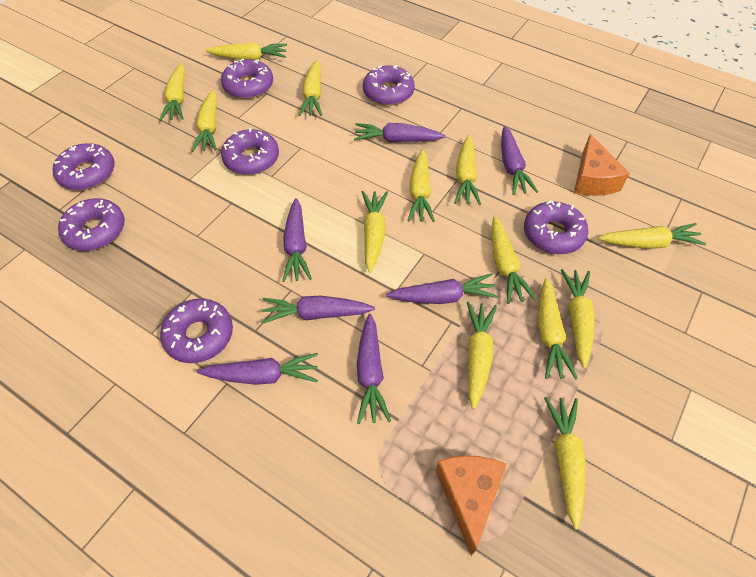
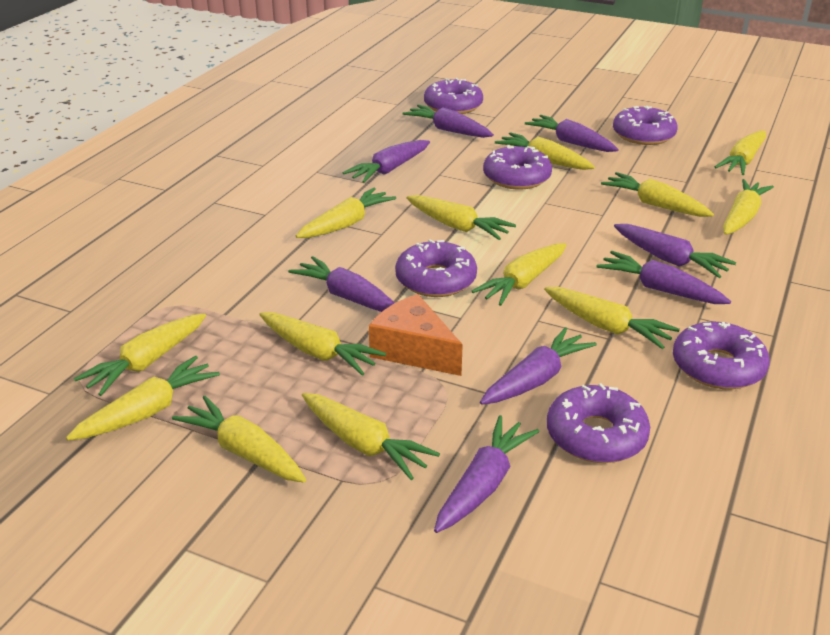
orange cheese: 2 -> 1
purple carrot: 7 -> 8
purple donut: 7 -> 6

